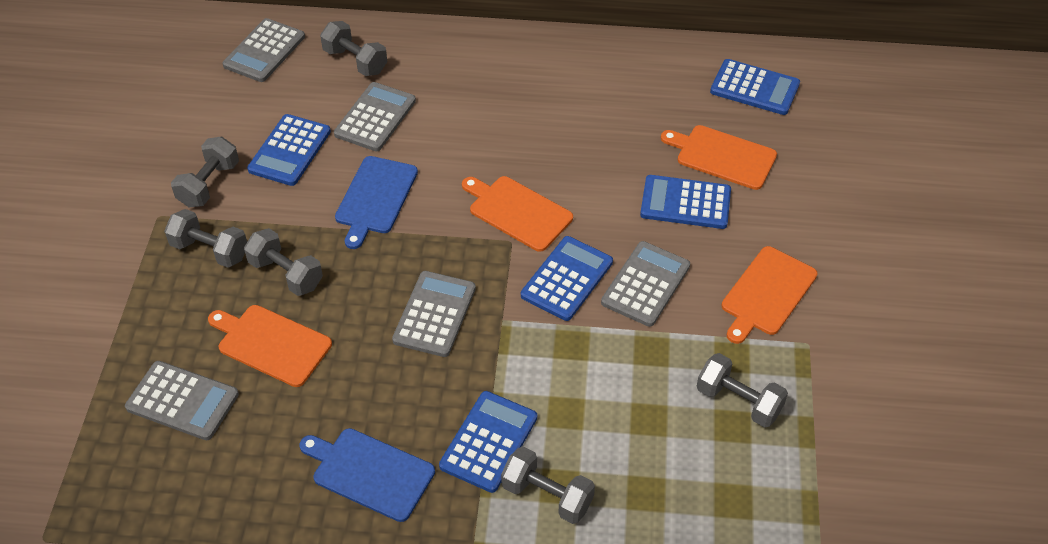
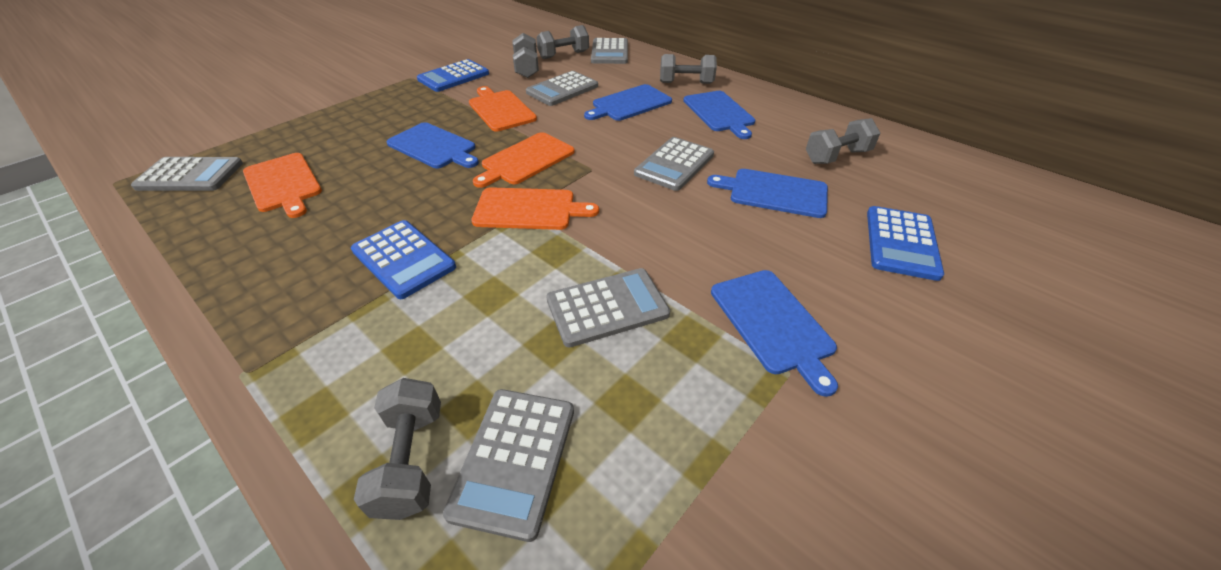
blue calculator: 5 -> 3
blue cutting board: 2 -> 5
grey calculator: 5 -> 6
grey dumbbell: 6 -> 5

